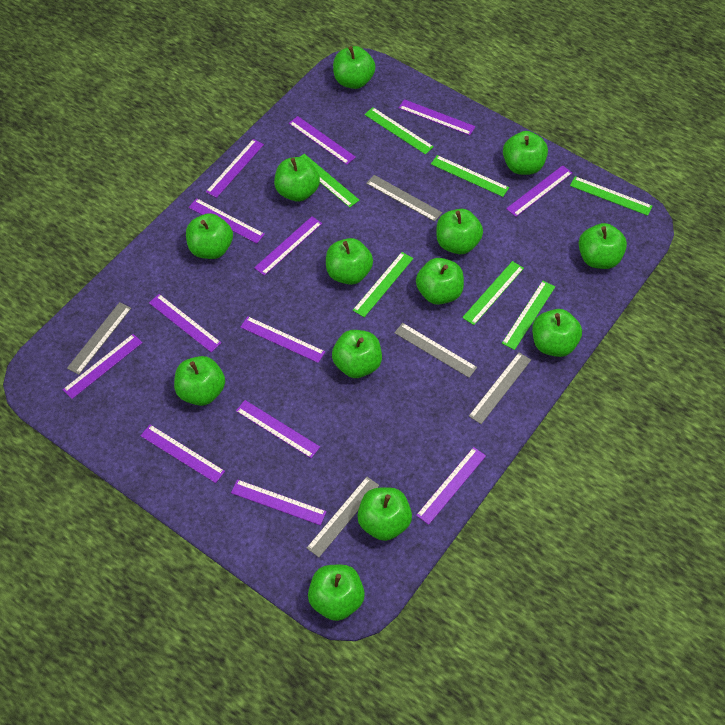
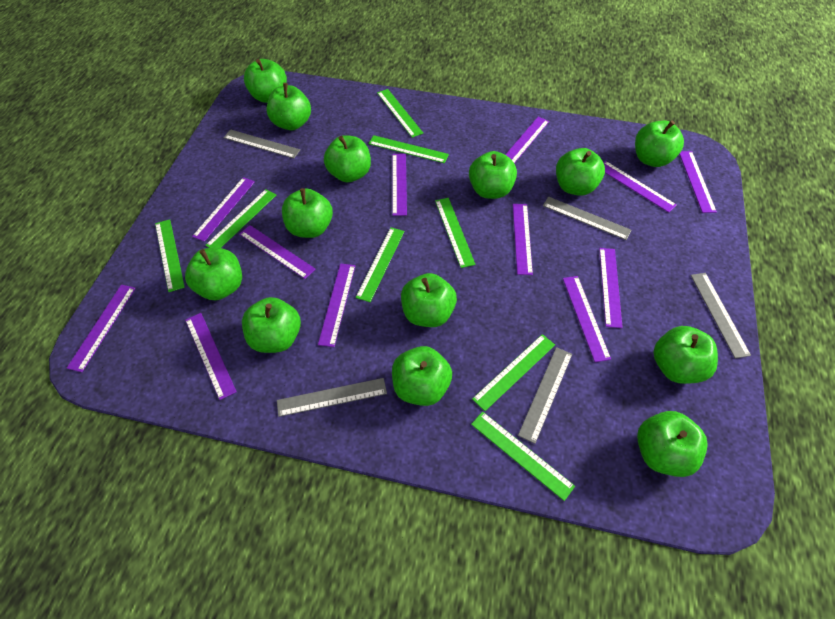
green ruler: 7 -> 8
purple ruler: 13 -> 12

